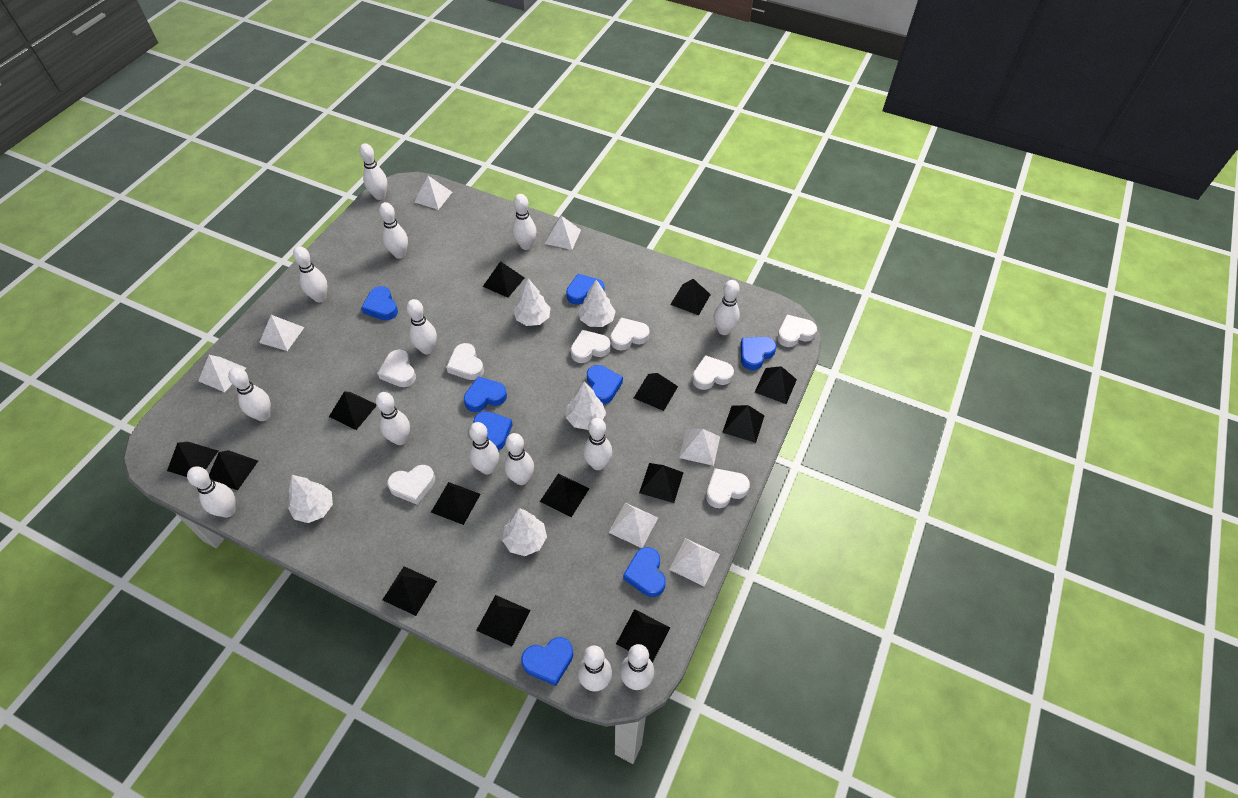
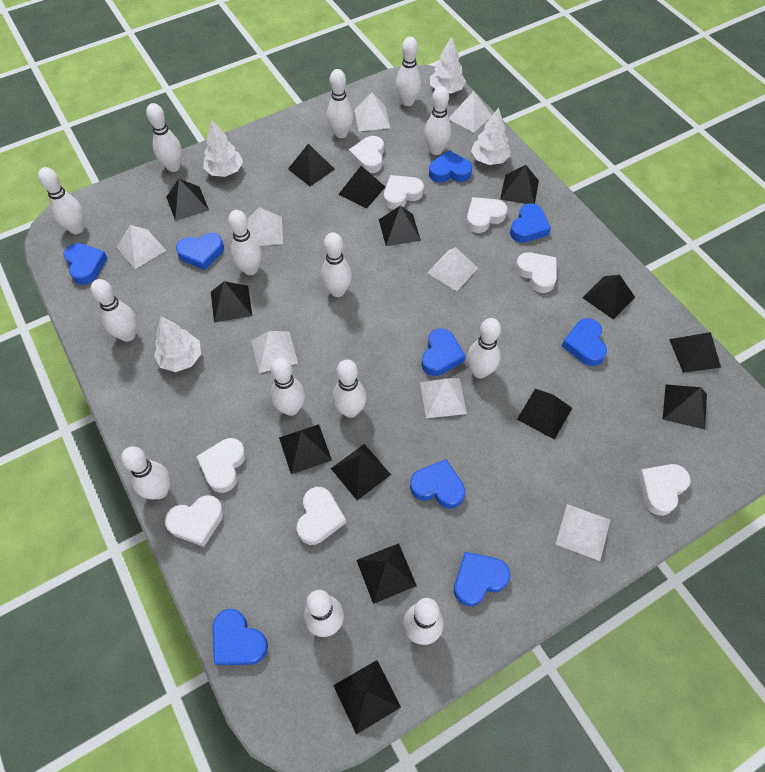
blue heart: 8 -> 9
white pyramid: 7 -> 8
white tree: 5 -> 4

